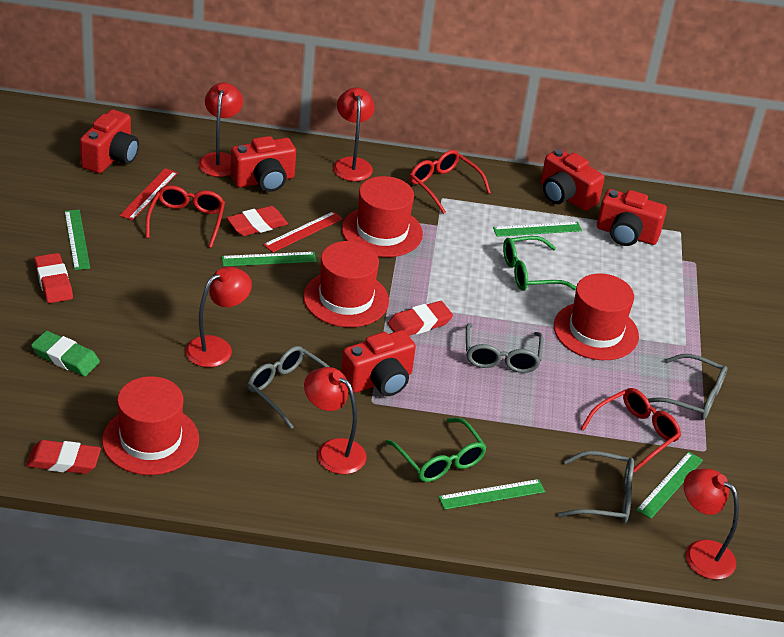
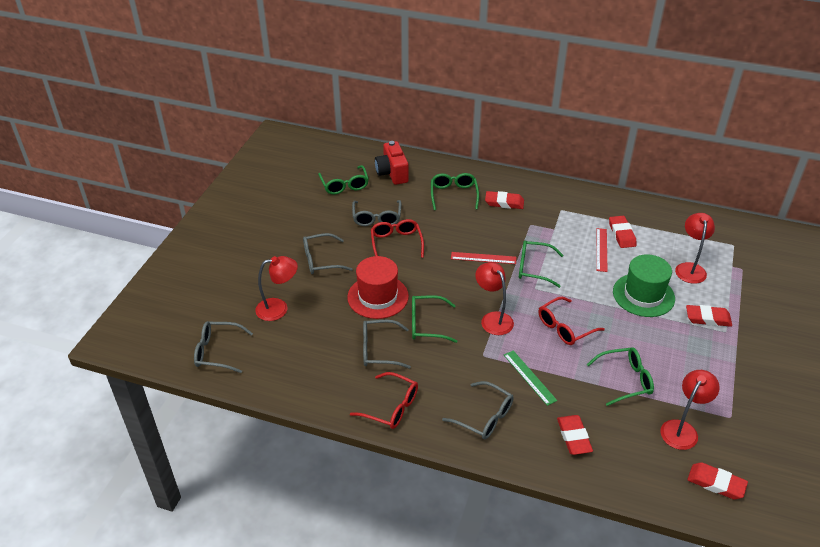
green eraser: 1 -> 0
green glasses: 2 -> 5
green hat: 0 -> 1
green ruler: 5 -> 1
grey glasses: 4 -> 5
red camera: 5 -> 1
red eraser: 4 -> 5
red hat: 4 -> 1
red lamp: 5 -> 4

